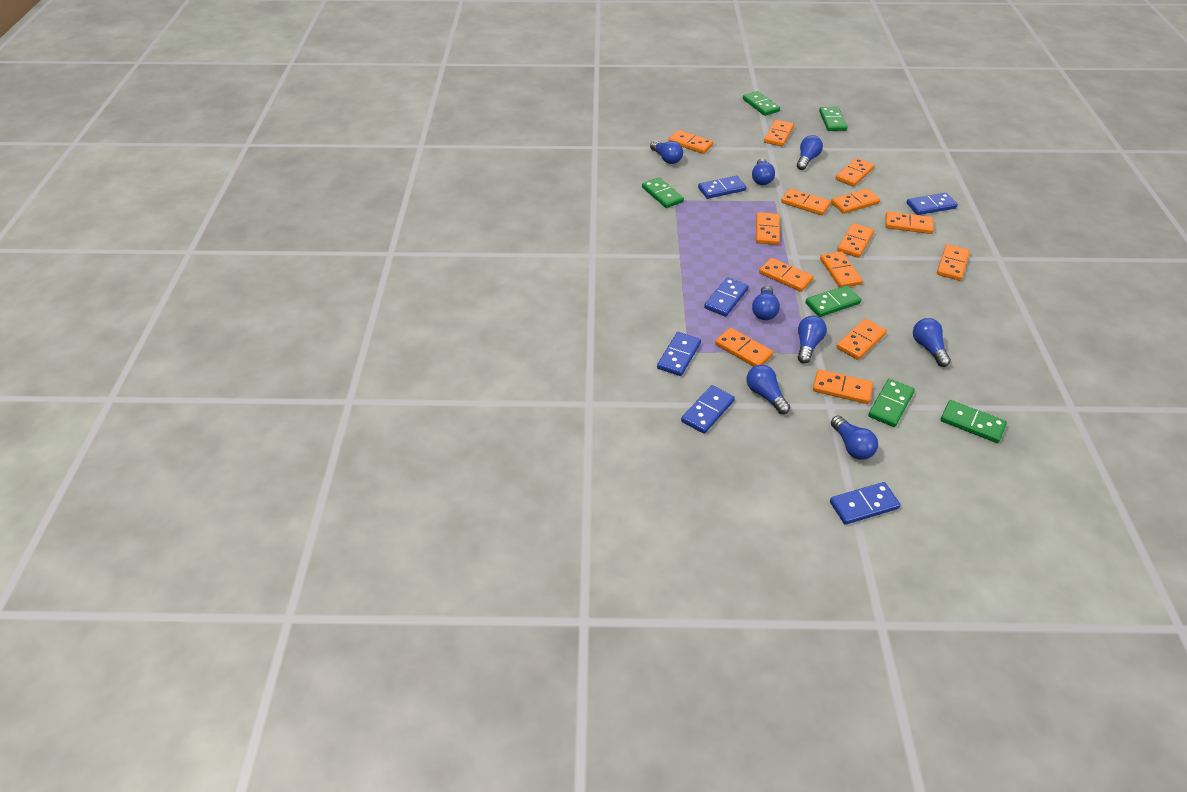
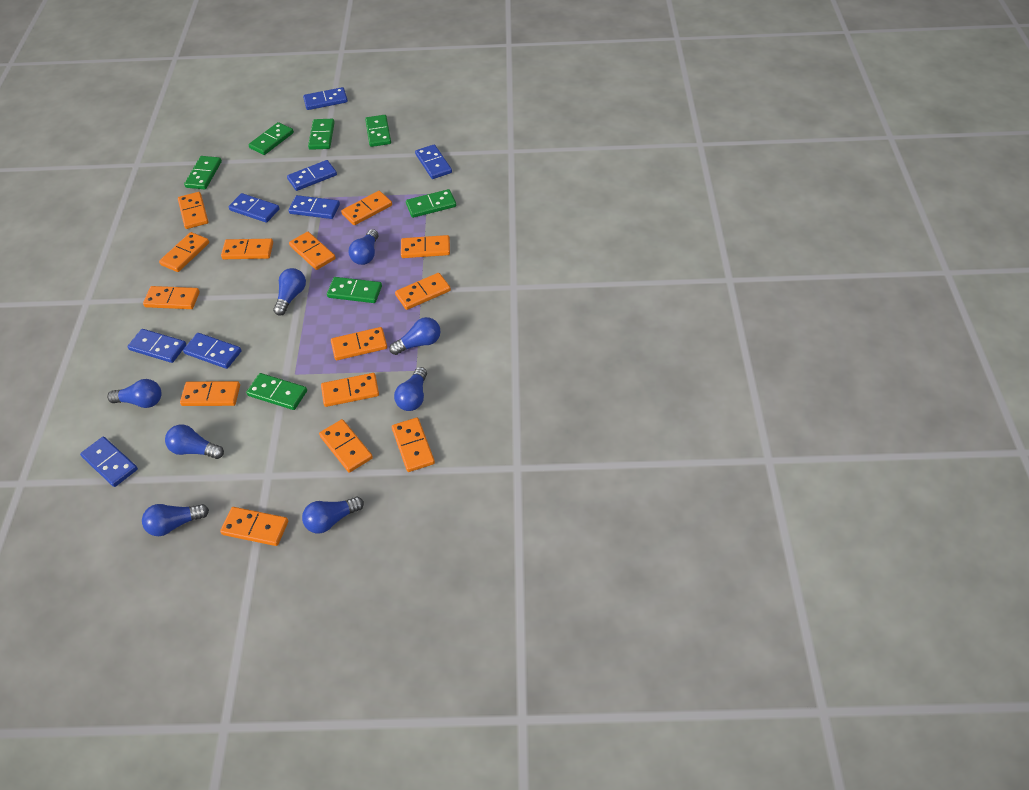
blue domino: 6 -> 8
green domino: 6 -> 7

